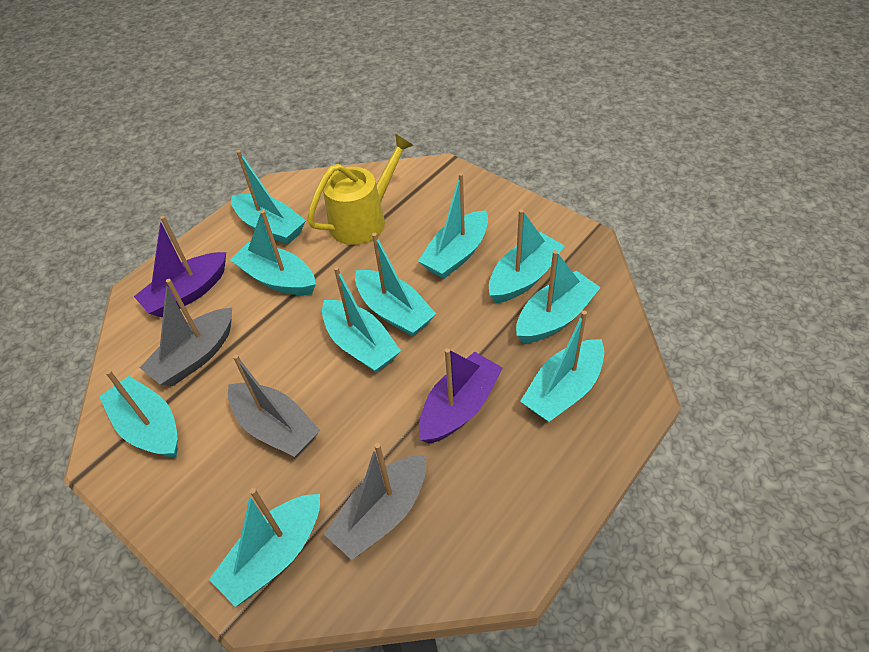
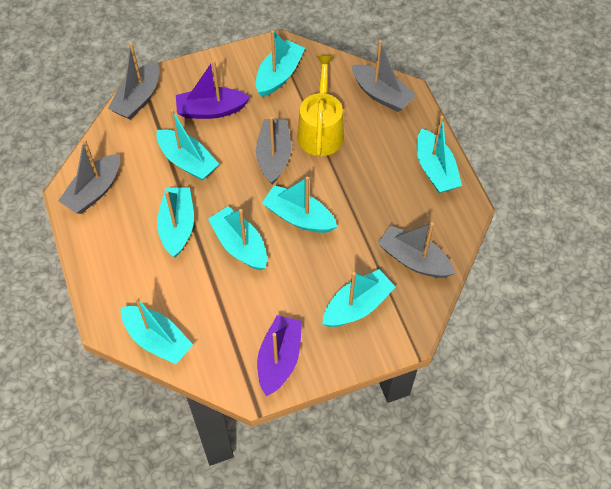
grey boat: 3 -> 5
turquoise boat: 10 -> 8

